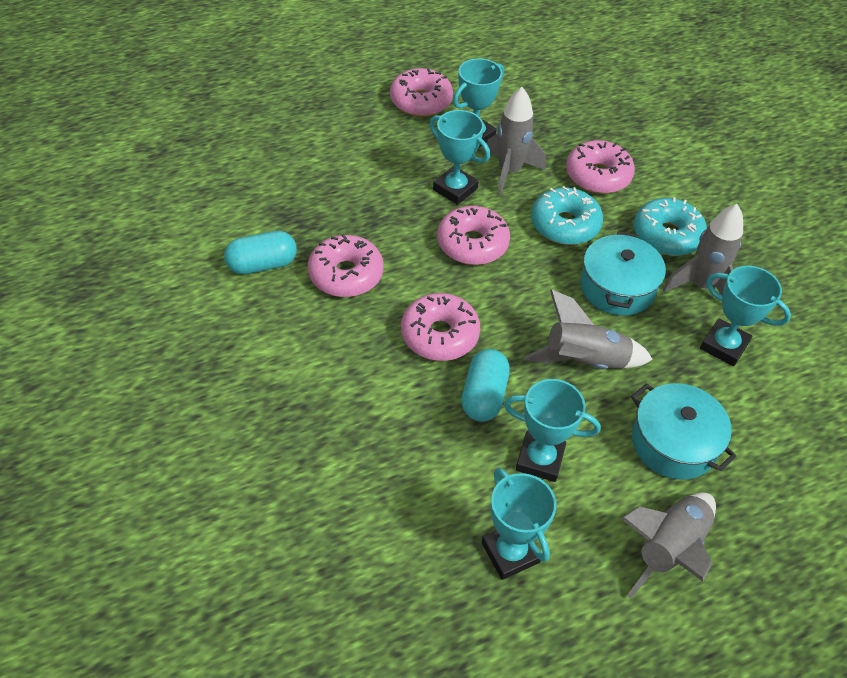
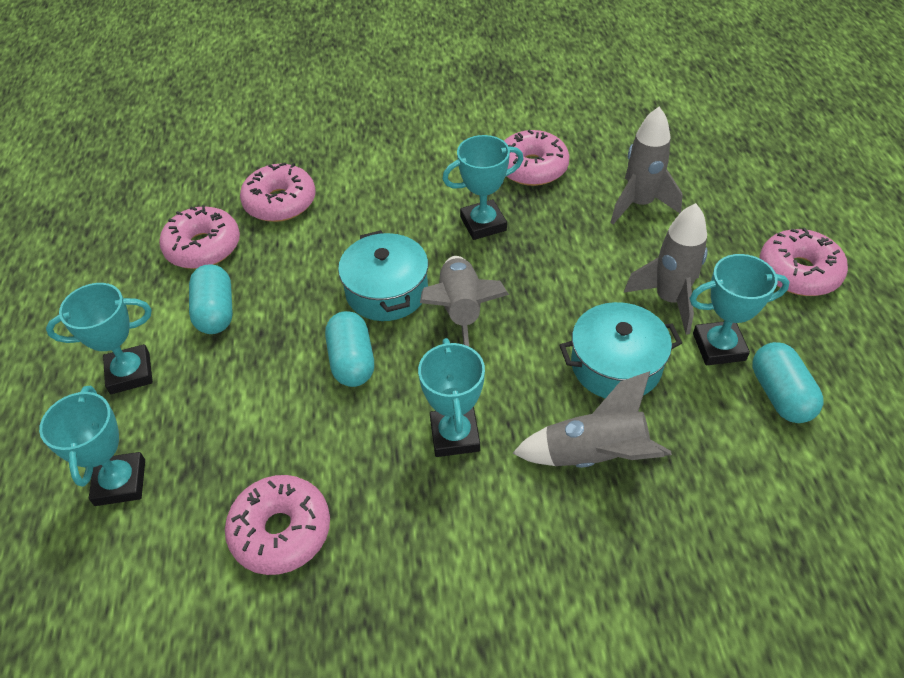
turquoise capsule: 2 -> 3
turquoise donut: 2 -> 0

